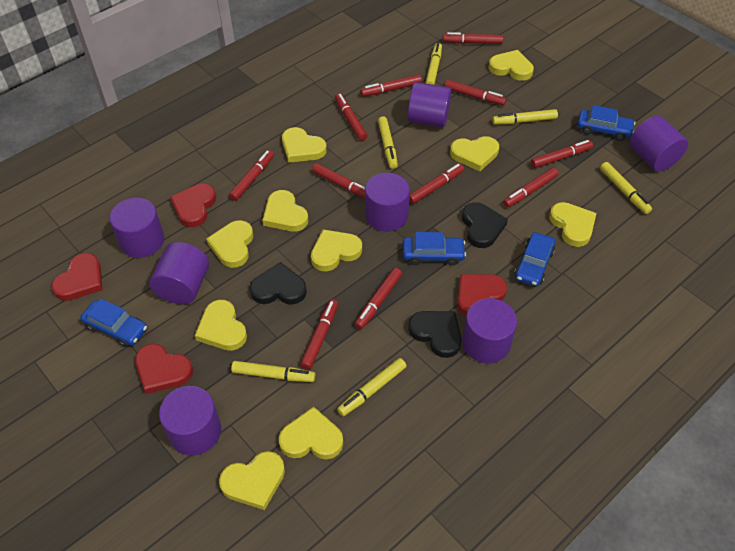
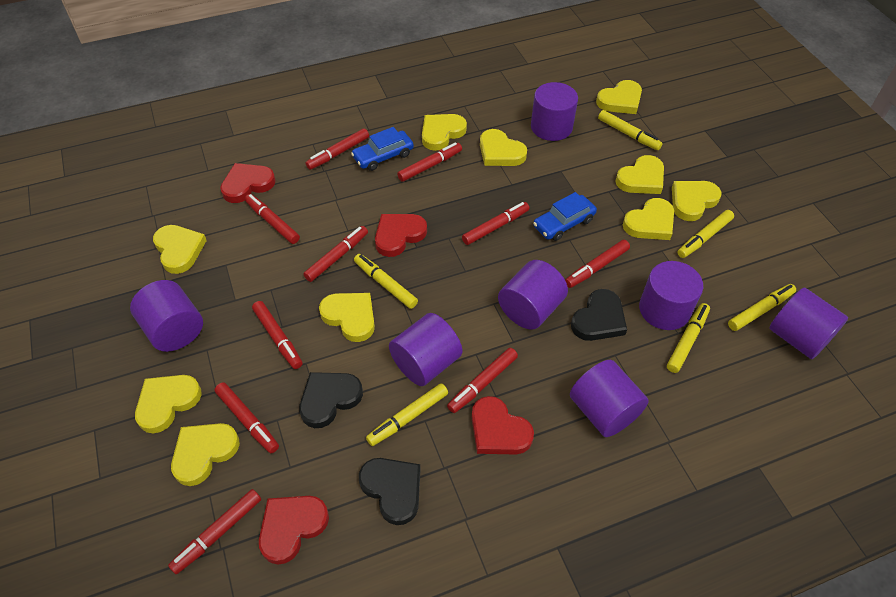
blue car: 4 -> 2
red marker: 11 -> 10

